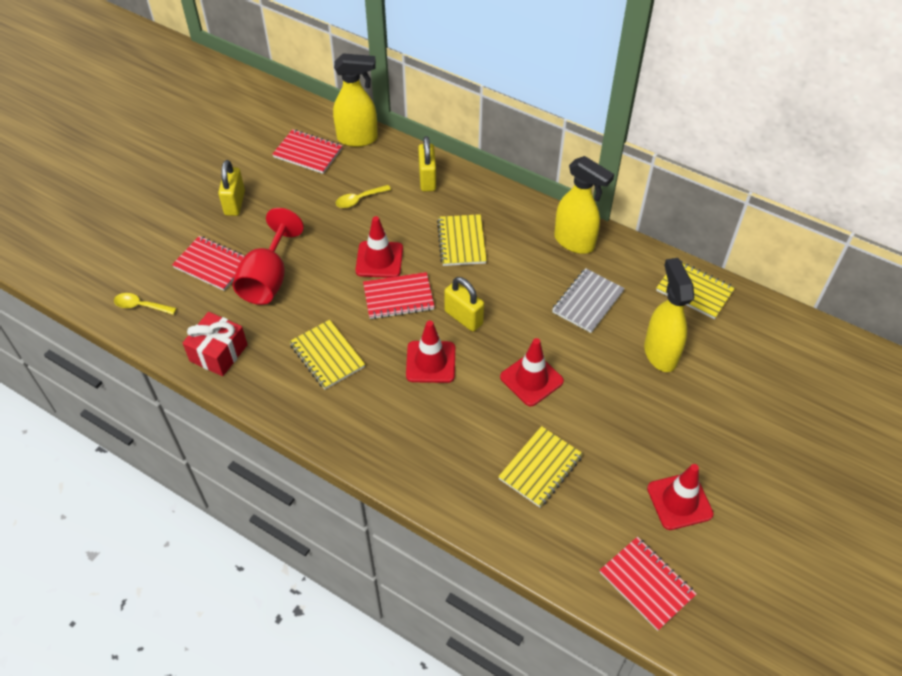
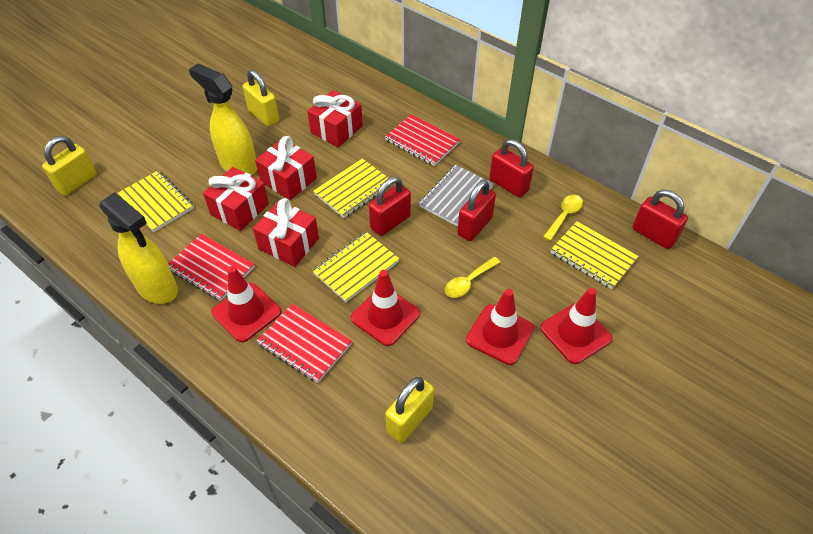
red gift: 1 -> 4
red goblet: 1 -> 0
red notebook: 4 -> 3
red padlock: 0 -> 4
yellow spray bottle: 3 -> 2

